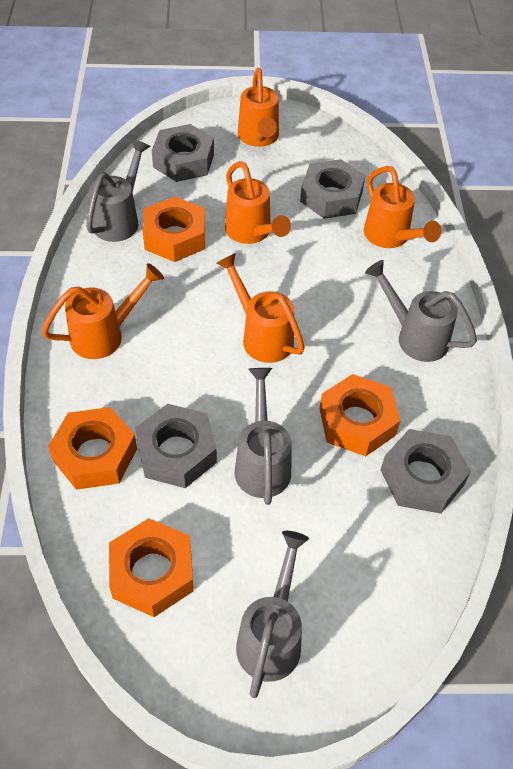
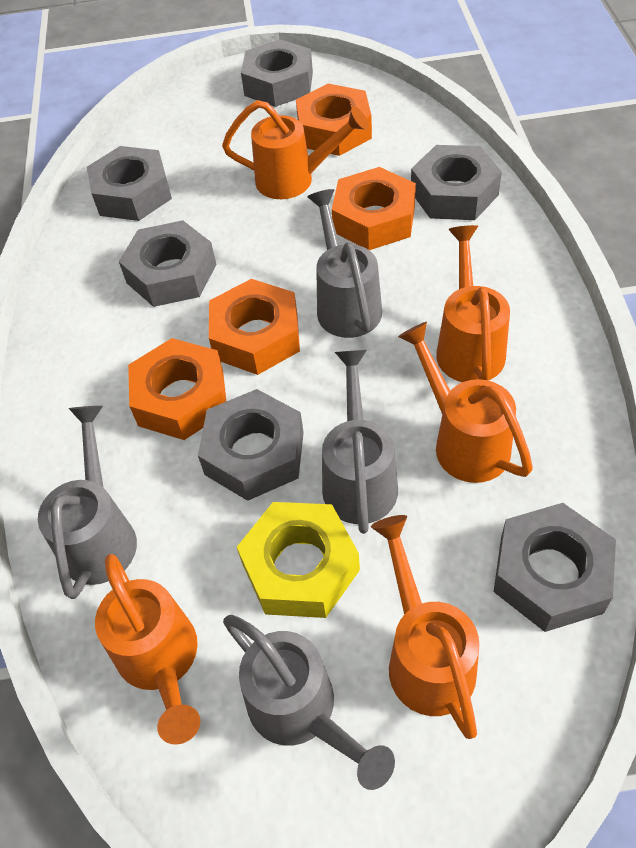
grey nut: 4 -> 6
yellow nut: 0 -> 1

